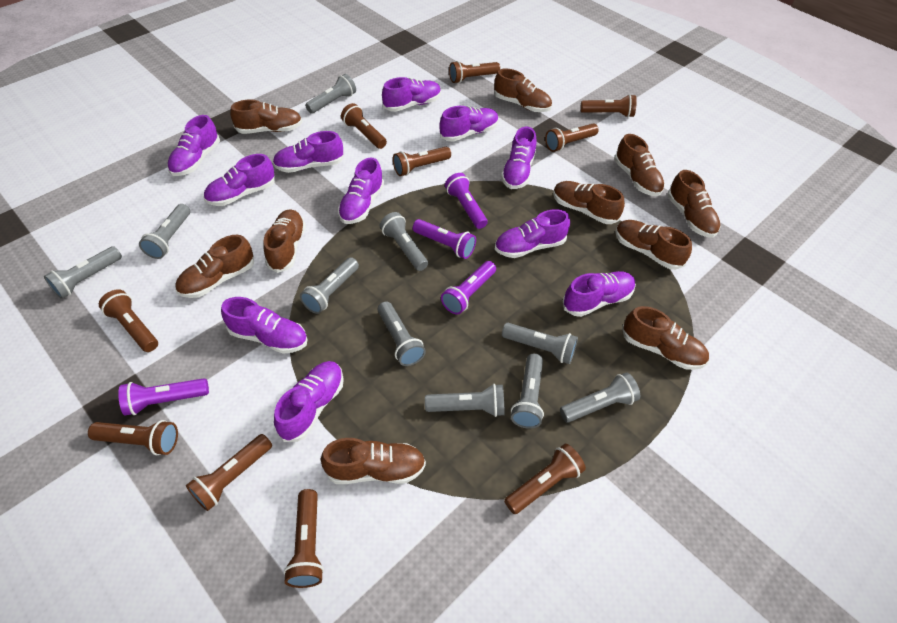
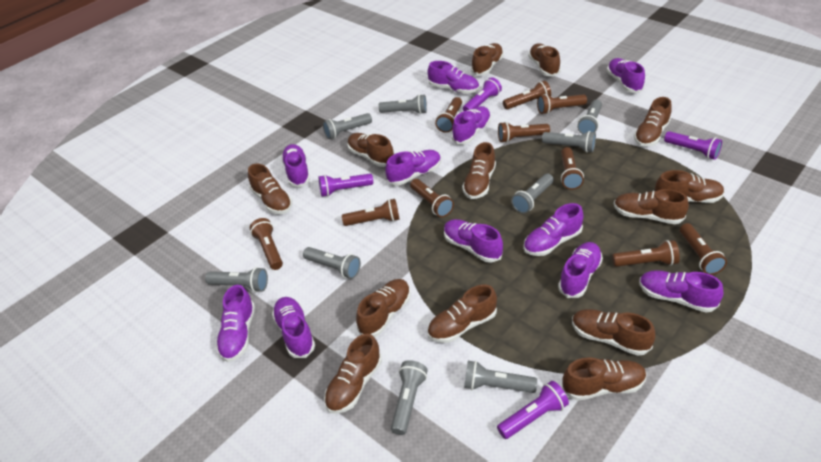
brown shoe: 10 -> 13
grey flashlight: 10 -> 9

